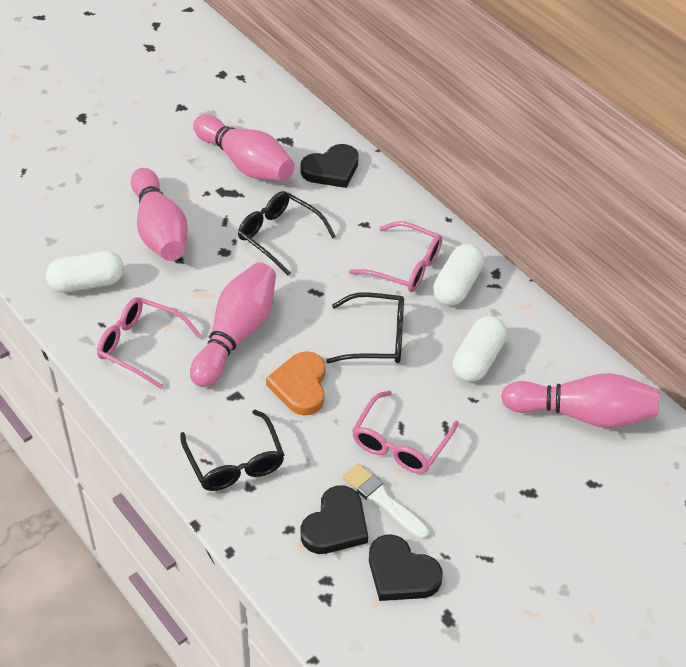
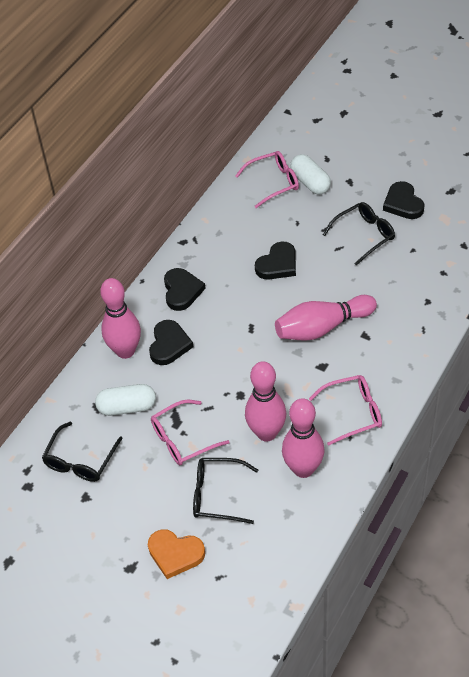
black heart: 3 -> 4
white brush: 1 -> 0
white capsule: 3 -> 2

